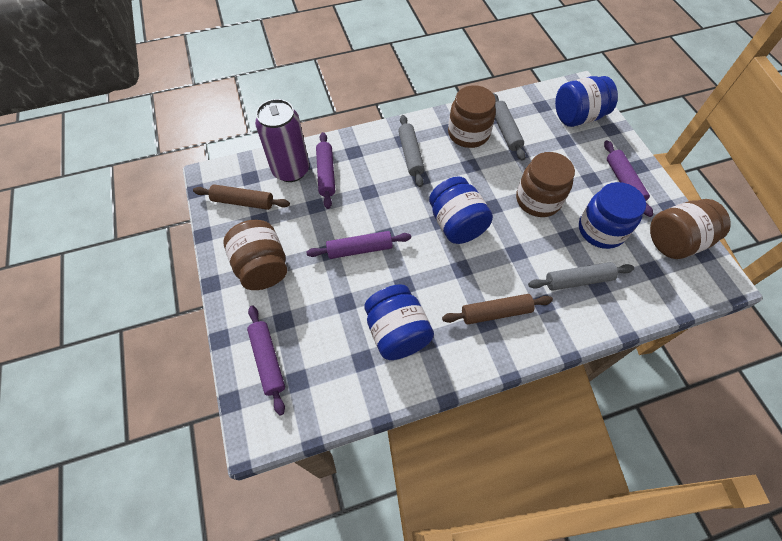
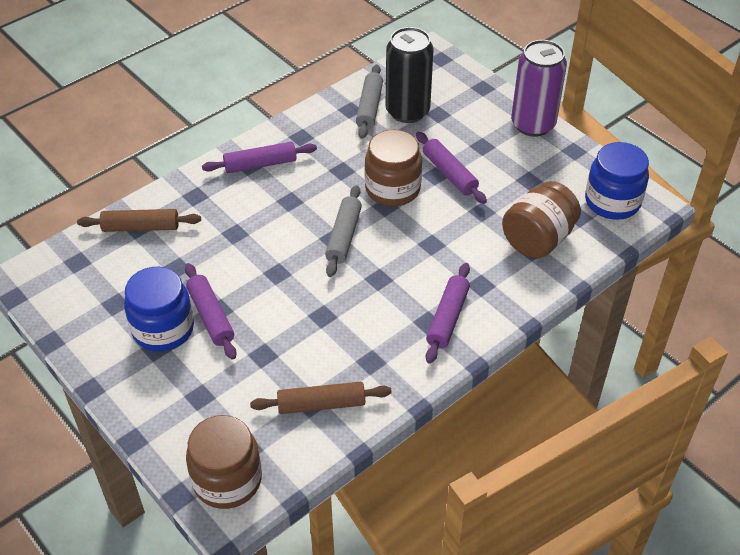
black can: 0 -> 1
blue jar: 4 -> 2
brown jar: 4 -> 3
grey rolling pin: 3 -> 2

